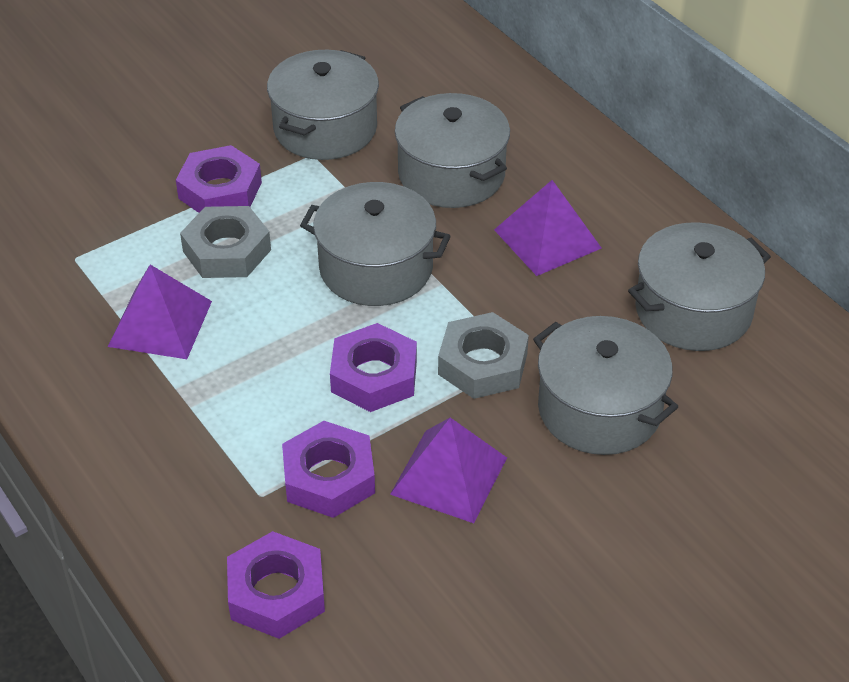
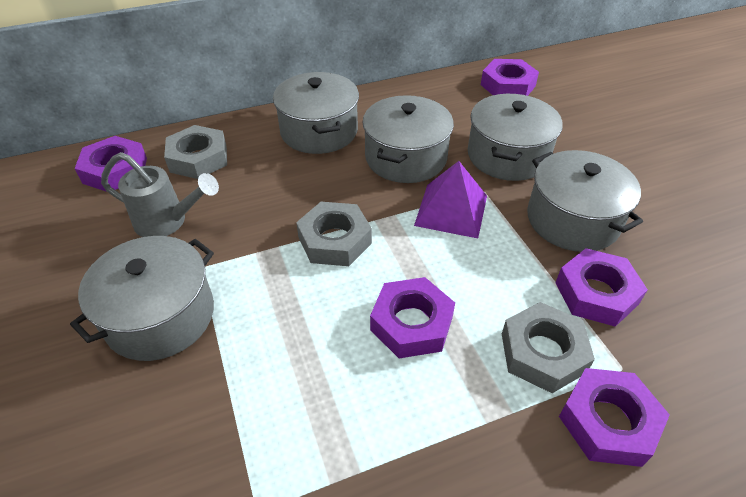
grey nut: 2 -> 3
grey watering can: 0 -> 1
purple nut: 4 -> 5
purple pyramid: 3 -> 1

